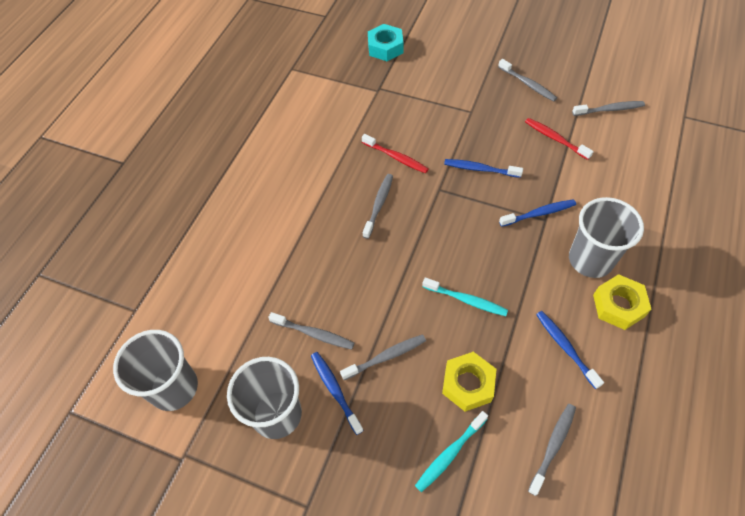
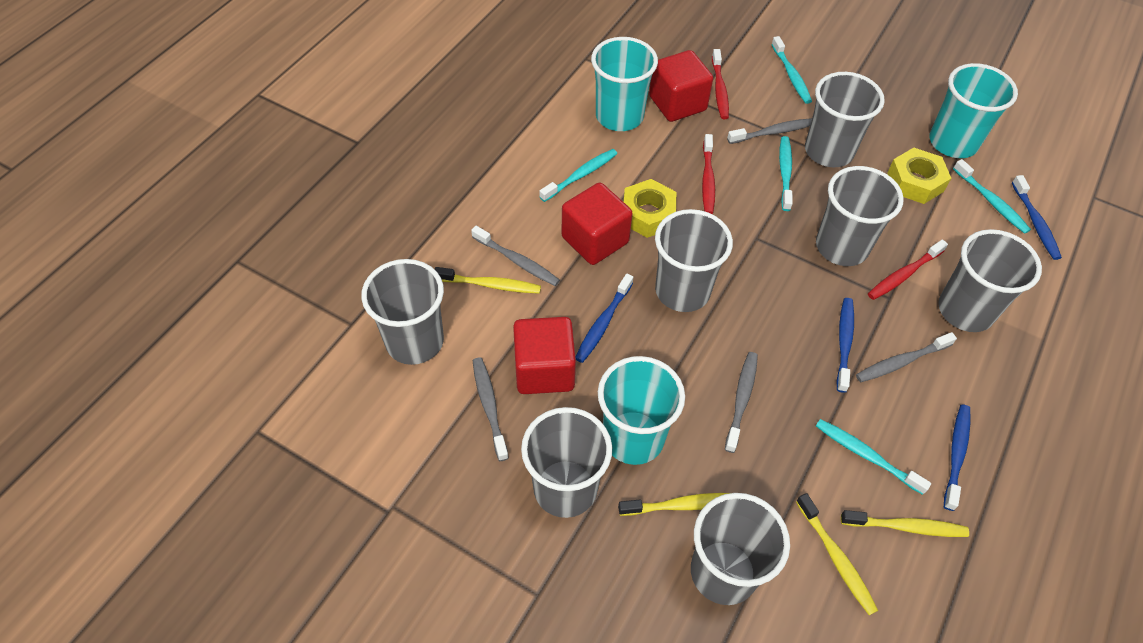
grey cup: 3 -> 7
grey toothbrush: 6 -> 5
red cube: 0 -> 3
red toothbrush: 2 -> 3
turquoise cup: 0 -> 3
turquoise nut: 1 -> 0
turquoise toothbrush: 2 -> 5
yellow toothbrush: 0 -> 4

